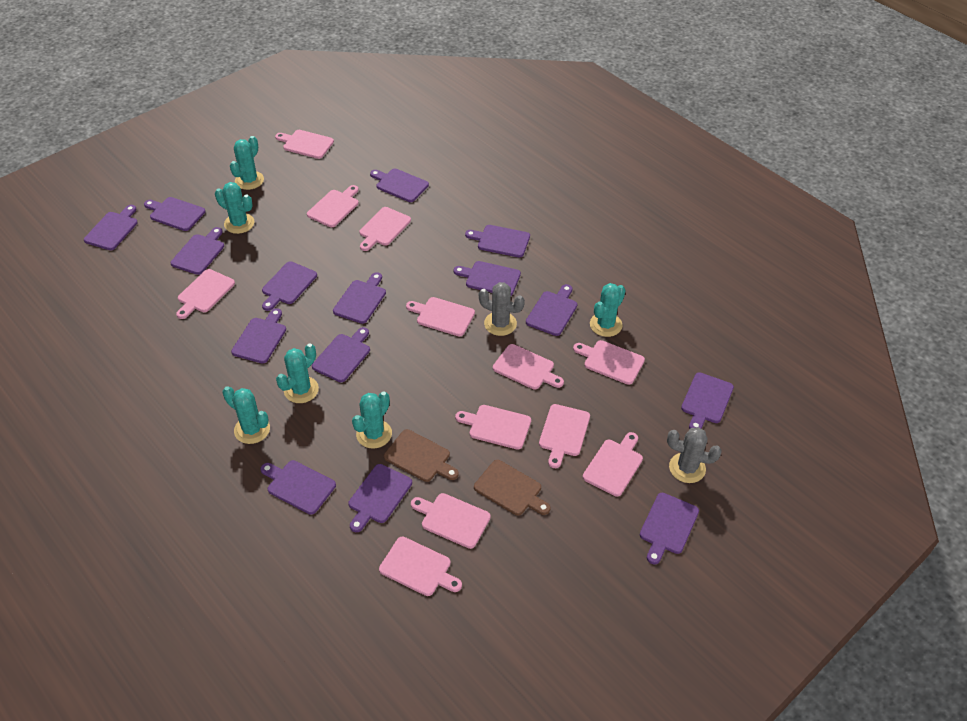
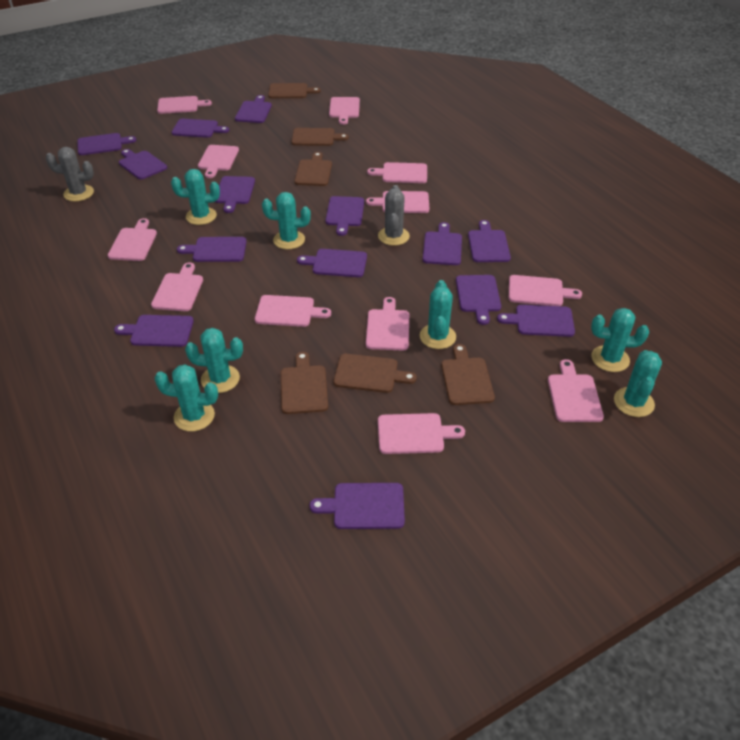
brown cutting board: 2 -> 6
purple cutting board: 15 -> 14
turquoise cactus: 6 -> 7

